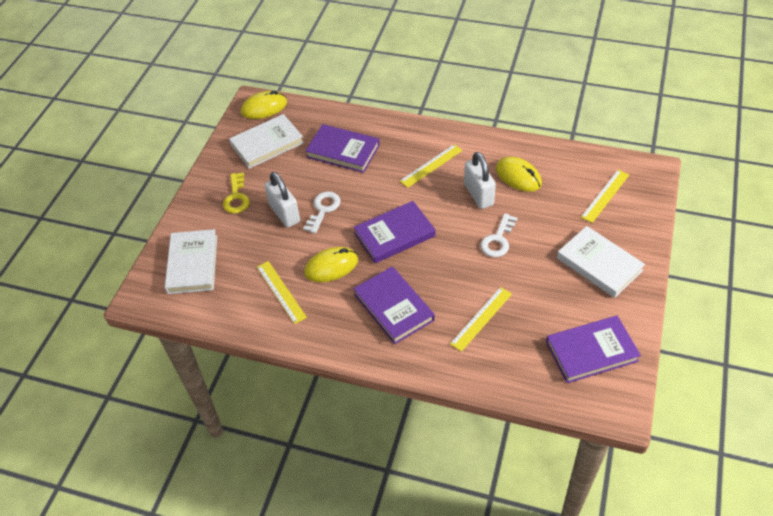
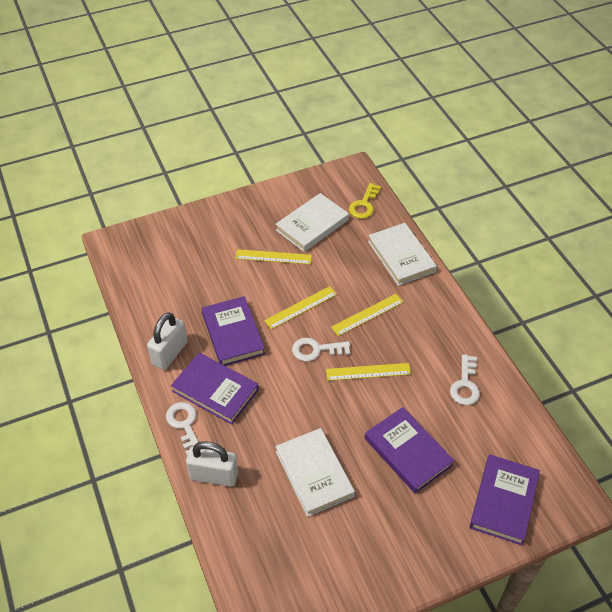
white key: 2 -> 3
yellow mouse: 3 -> 0

